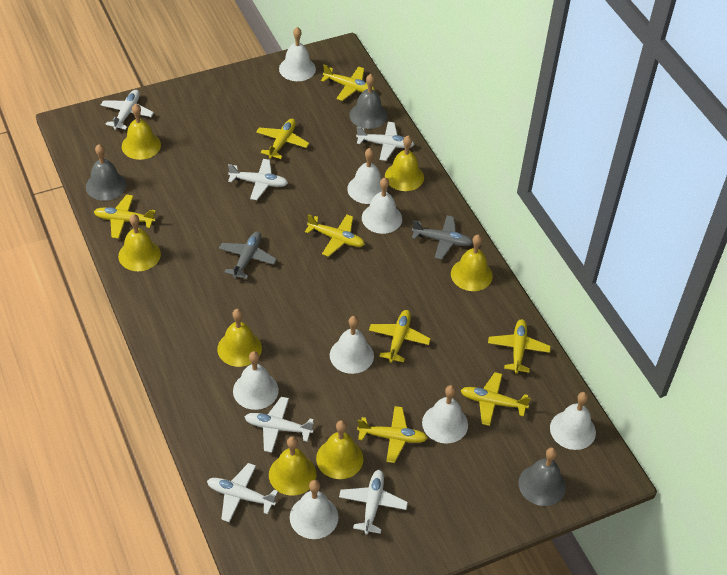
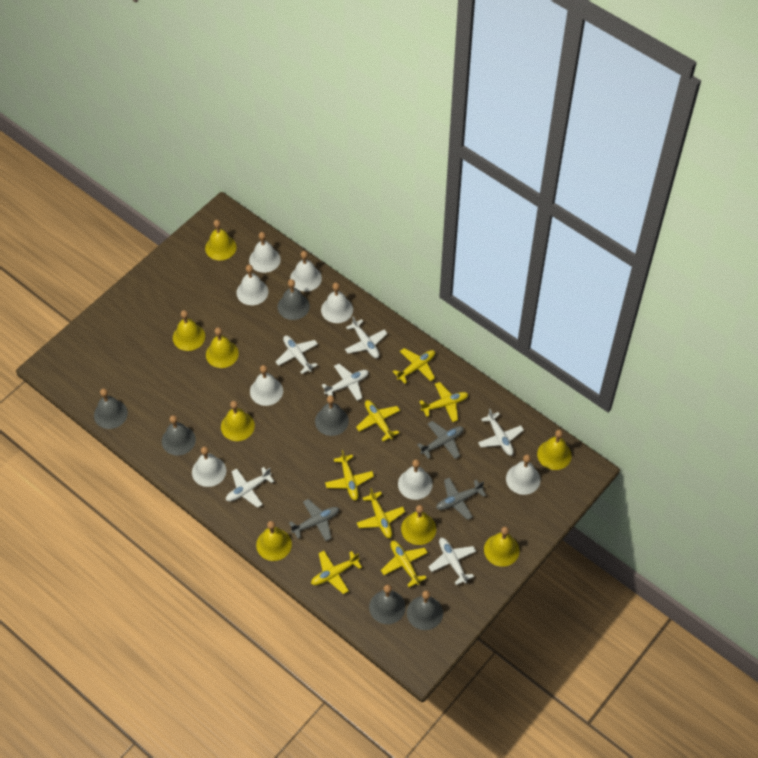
grey bell: 3 -> 6
grey plane: 2 -> 3
yellow bell: 7 -> 8
yellow plane: 8 -> 7

